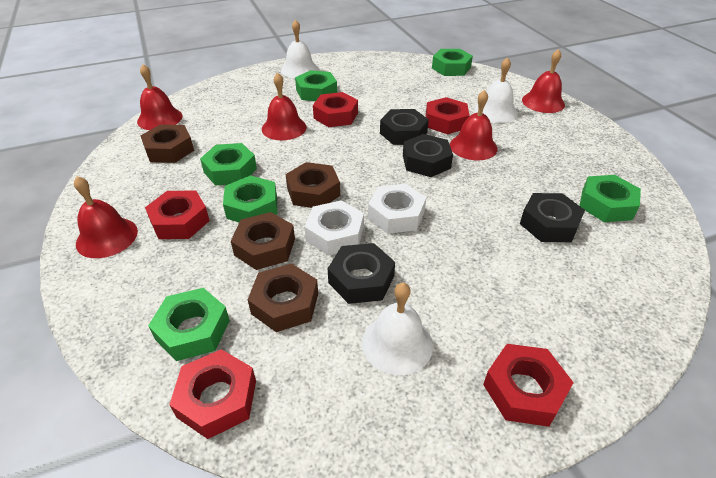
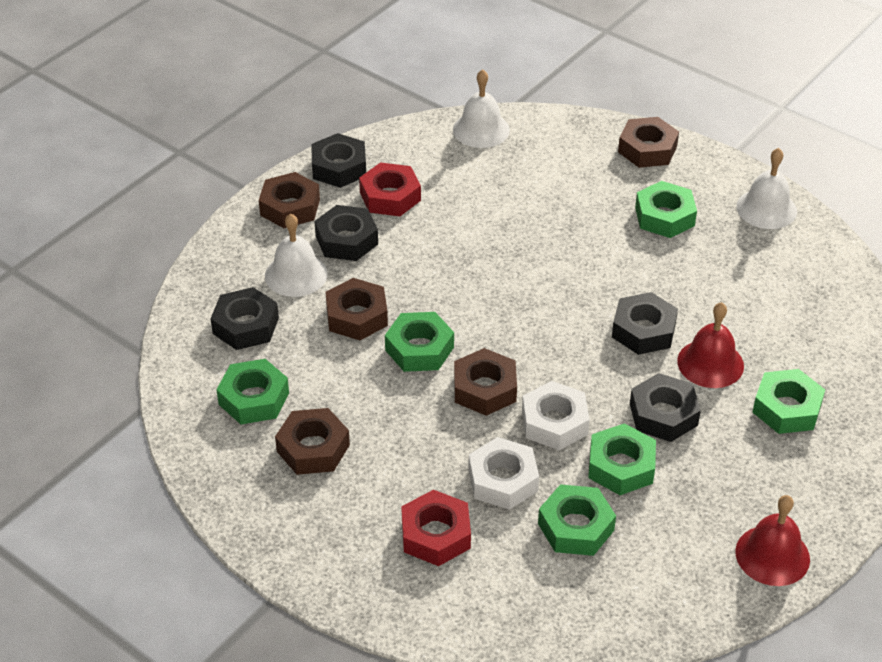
black nut: 4 -> 5
brown nut: 4 -> 5
red bell: 5 -> 2
red nut: 5 -> 2

